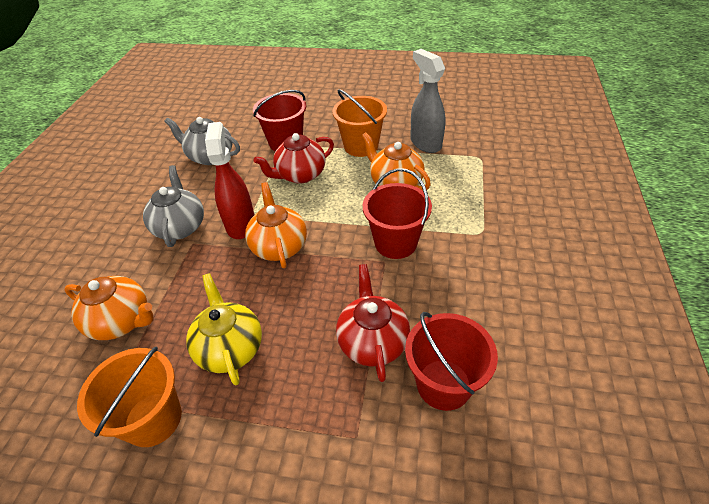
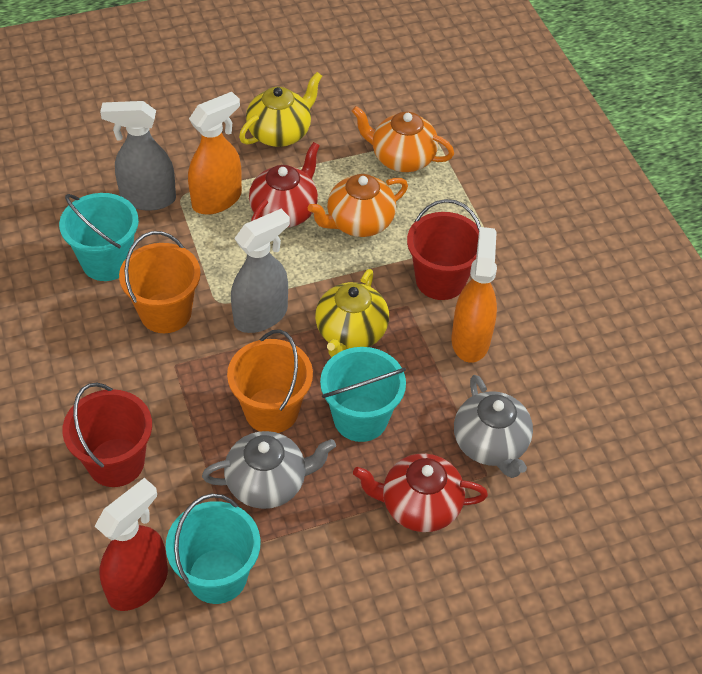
grey spray bottle: 1 -> 2
orange spray bottle: 0 -> 2
orange teapot: 3 -> 2
red bucket: 3 -> 2
turquoise bucket: 0 -> 3
yellow teapot: 1 -> 2

